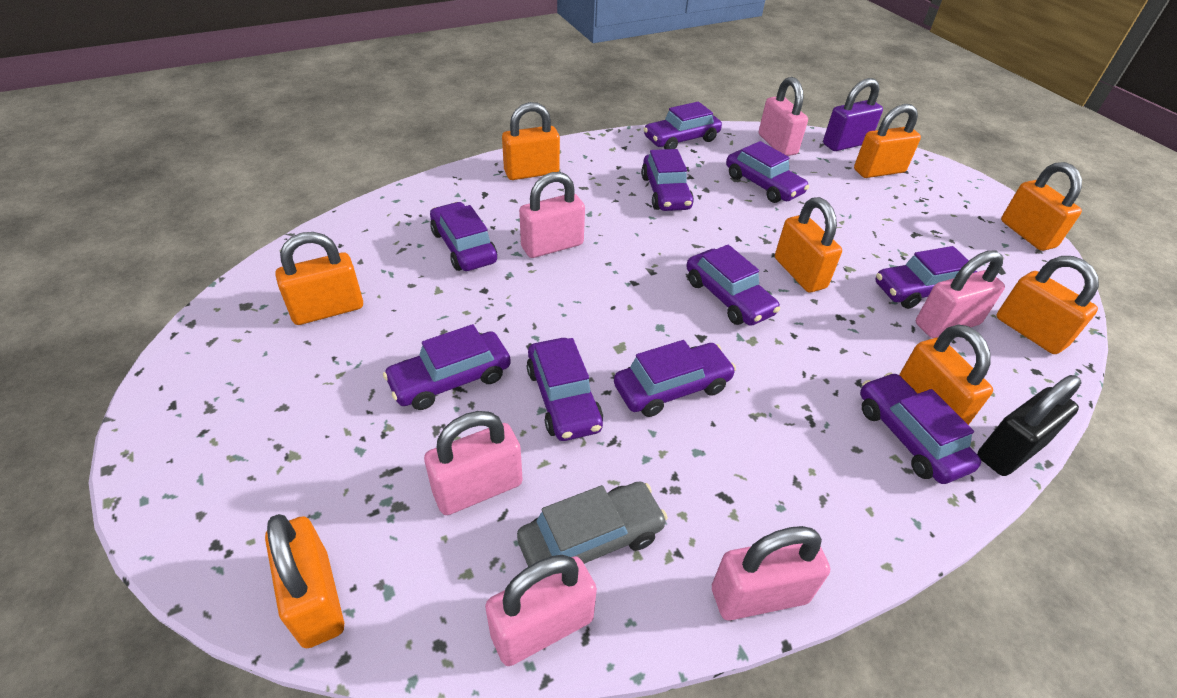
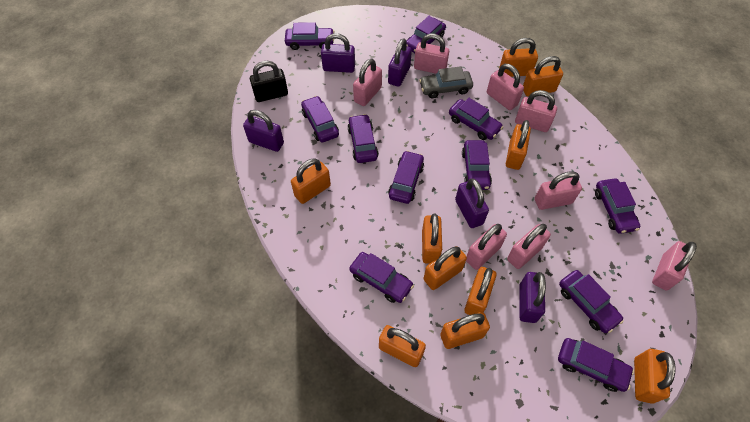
orange padlock: 8 -> 10
pink padlock: 6 -> 8
purple car: 10 -> 11
purple padlock: 1 -> 5

